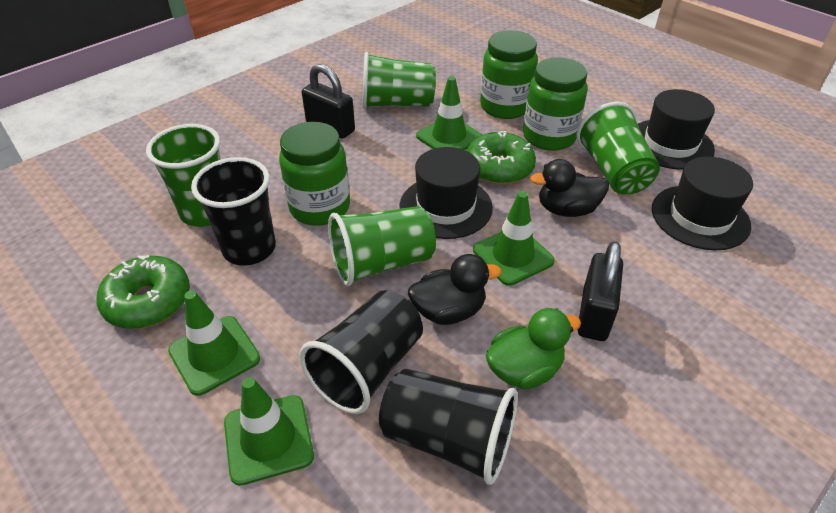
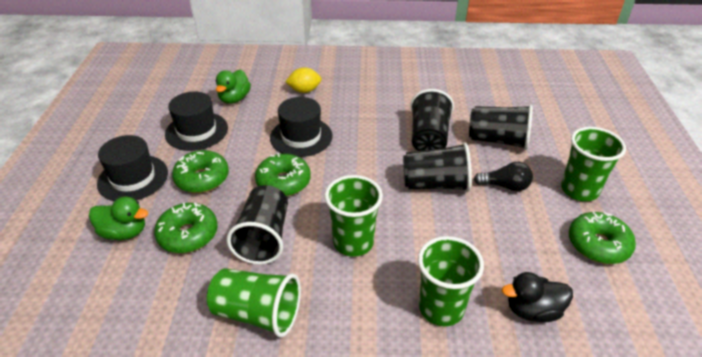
black cup: 3 -> 4
black duck: 2 -> 1
black light bulb: 0 -> 1
black padlock: 2 -> 0
green donut: 2 -> 4
green duck: 1 -> 2
green jar: 3 -> 0
green traffic cone: 4 -> 0
yellow lemon: 0 -> 1

